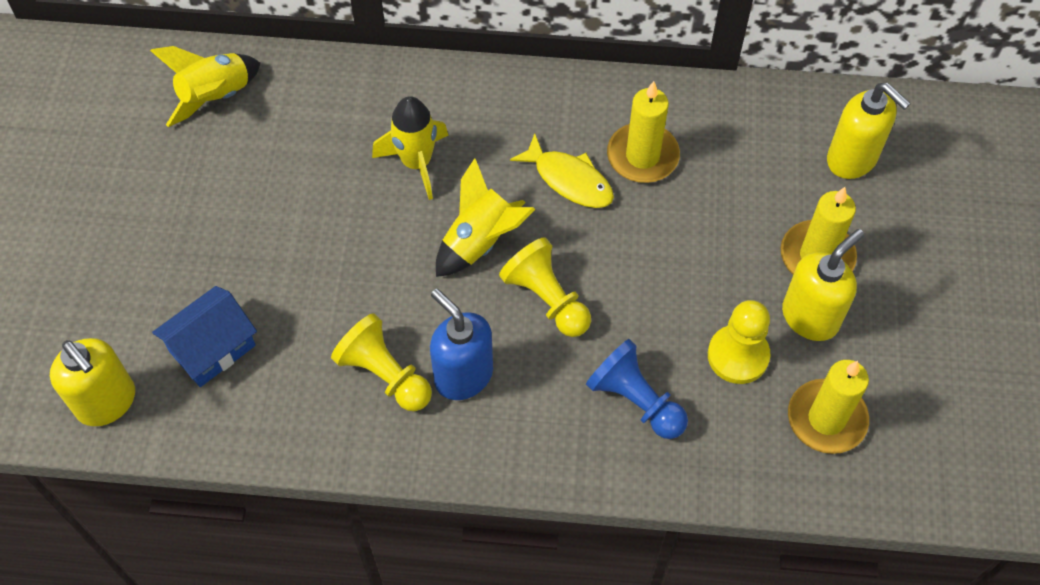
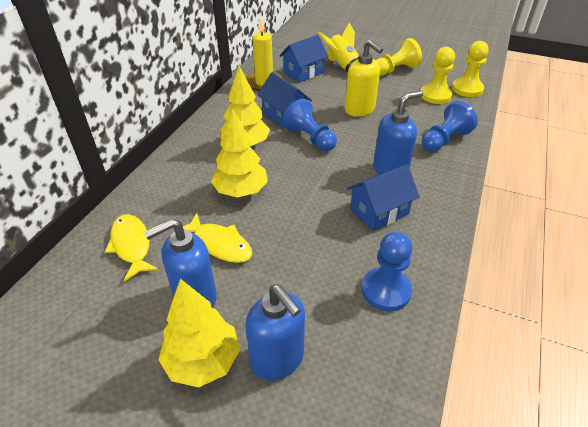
blue house: 1 -> 3
blue pawn: 1 -> 3
blue soap dispenser: 1 -> 3
yellow candle: 3 -> 1
yellow fish: 1 -> 2
yellow rocket: 3 -> 1
yellow soap dispenser: 3 -> 1
yellow tree: 0 -> 3

